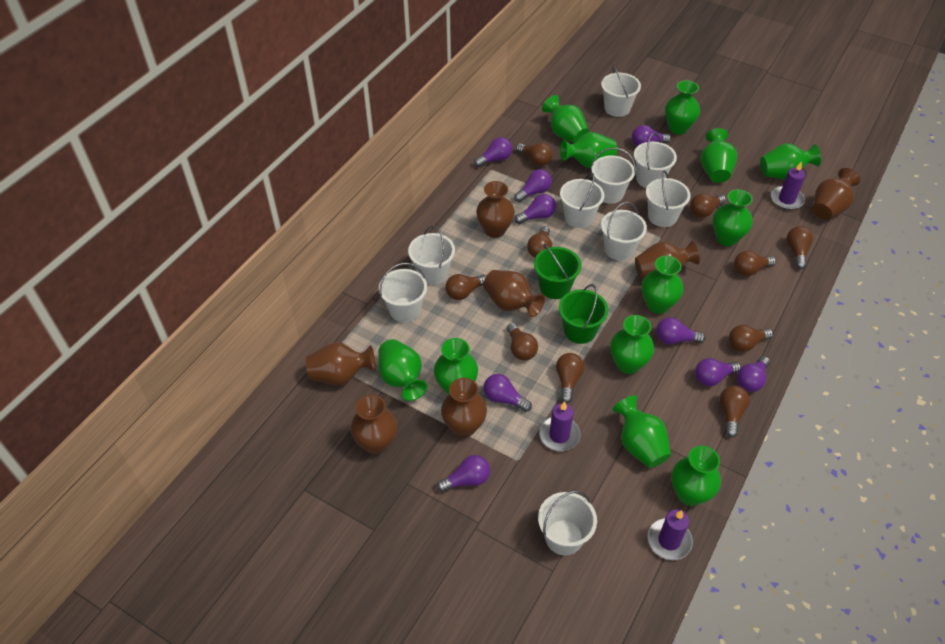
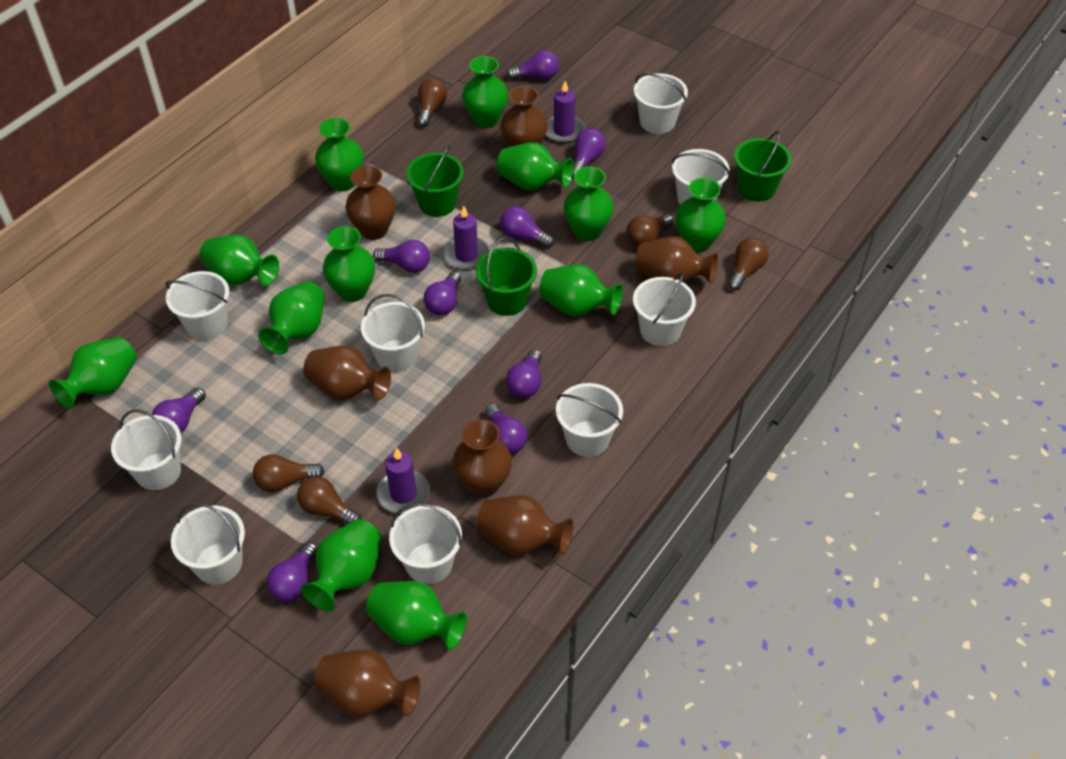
brown light bulb: 10 -> 5
green bucket: 2 -> 3

